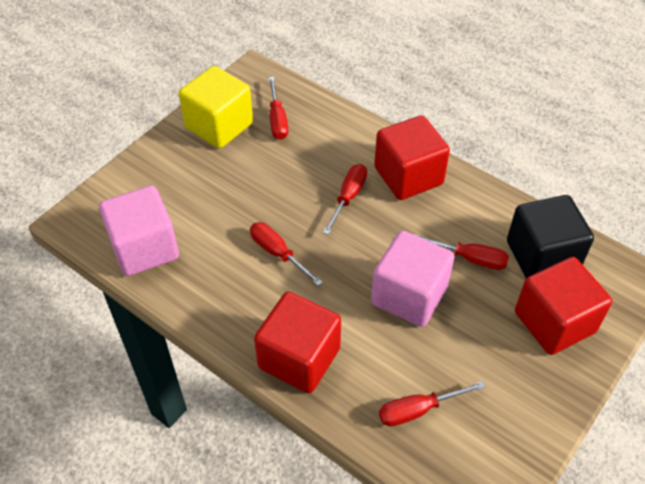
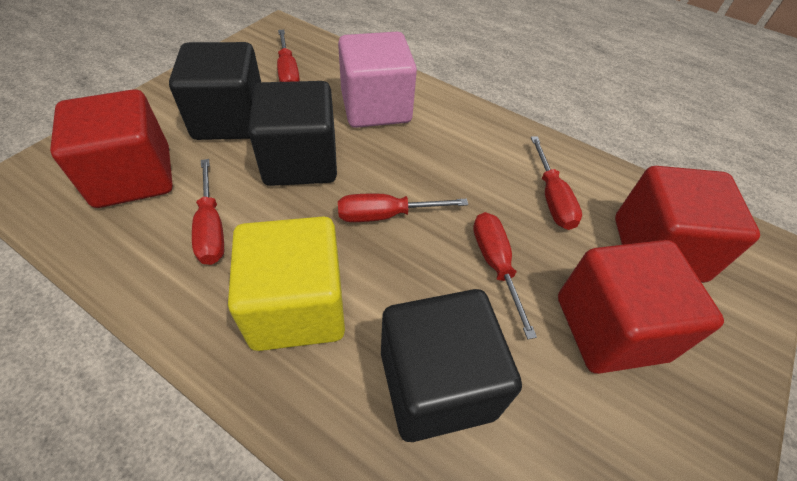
black cube: 1 -> 3
pink cube: 2 -> 1

